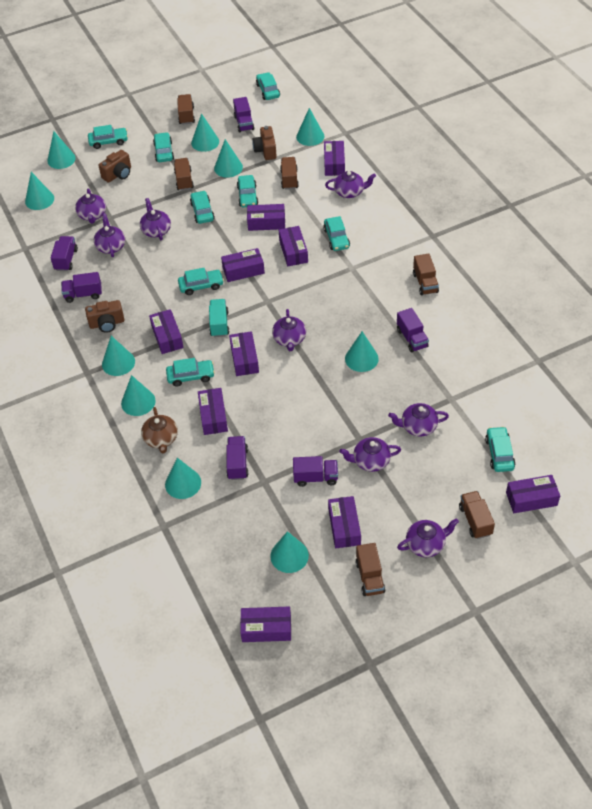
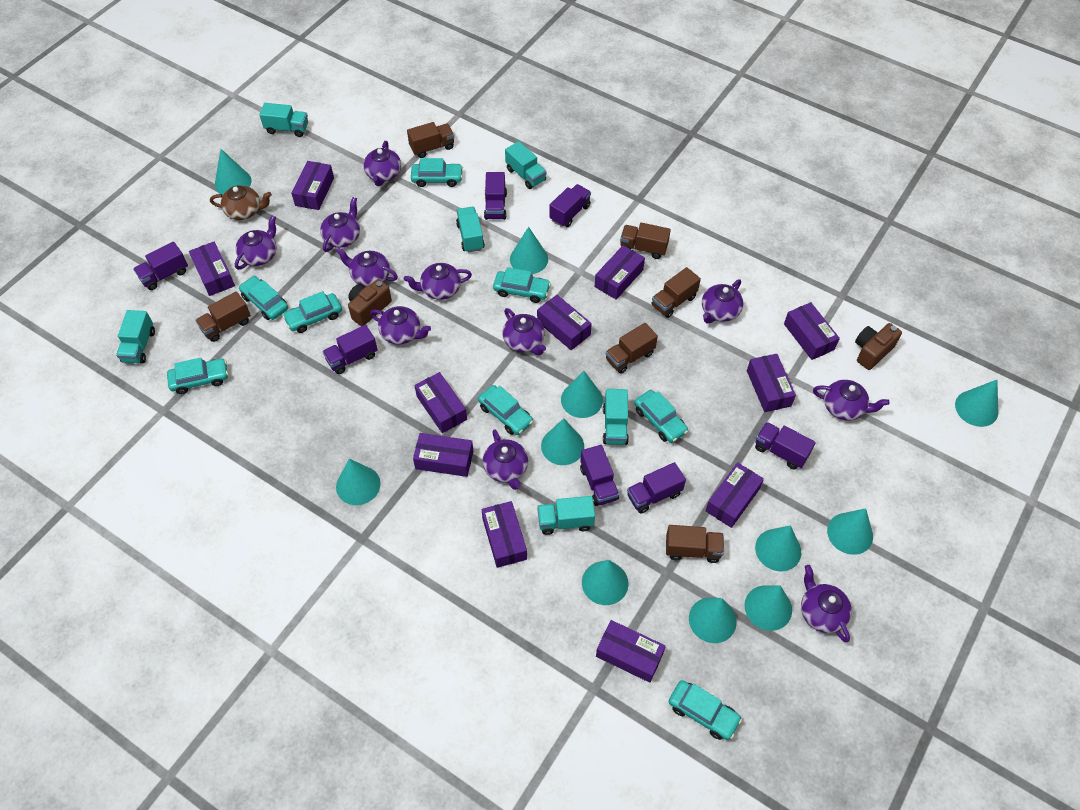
brown camera: 3 -> 2
purple box: 10 -> 11
purple teapot: 8 -> 11
purple truck: 6 -> 7
turquoise car: 9 -> 8
turquoise cone: 10 -> 11
turquoise truck: 1 -> 6

